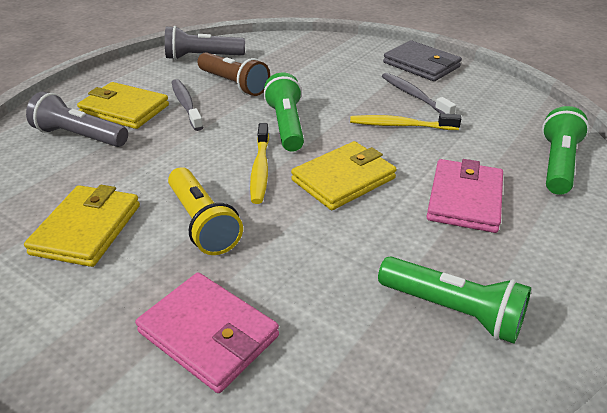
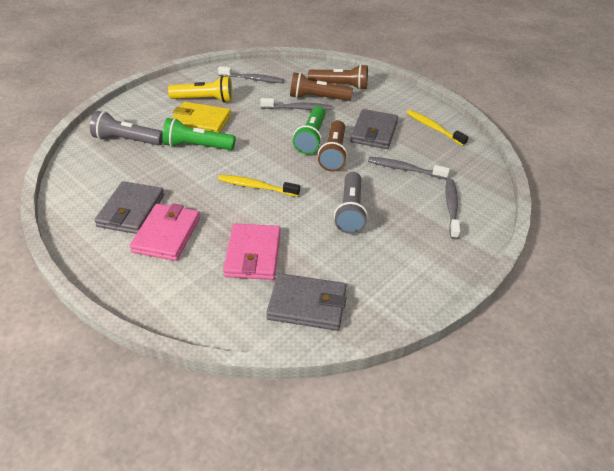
brown flashlight: 1 -> 3
green flashlight: 3 -> 2
grey toothbrush: 2 -> 4
grey wallet: 1 -> 3
yellow wallet: 3 -> 1

